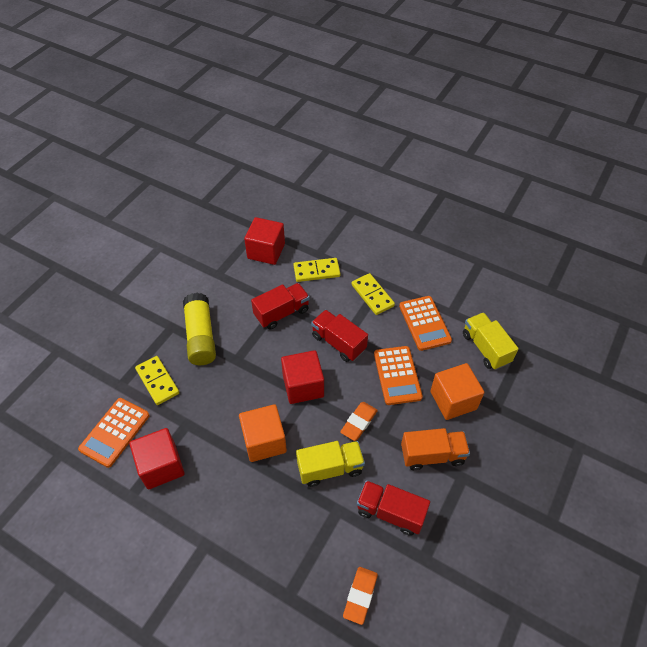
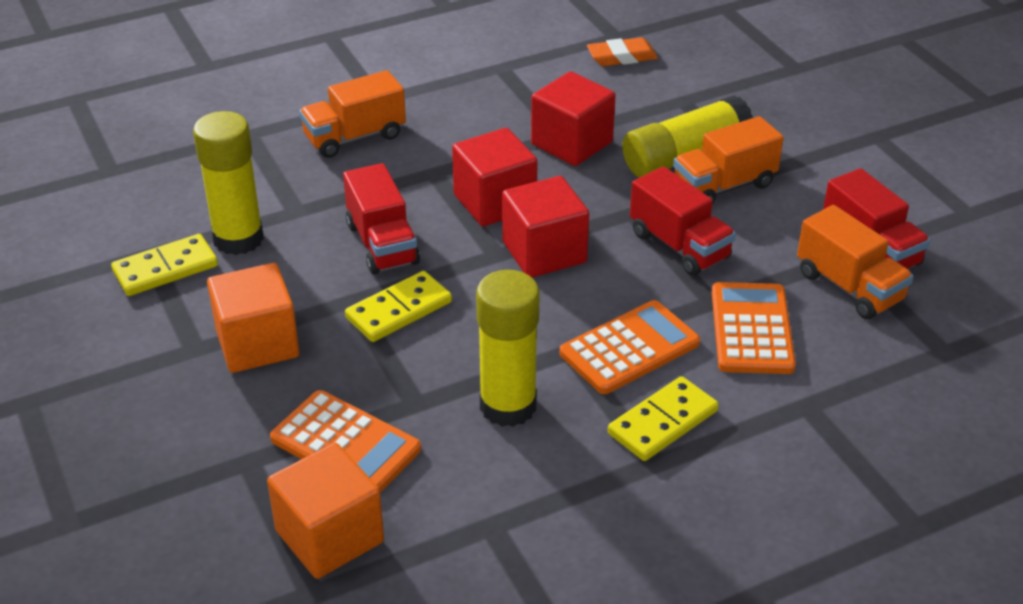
orange eraser: 2 -> 1
orange truck: 1 -> 3
yellow glue stick: 1 -> 3
yellow truck: 2 -> 0

